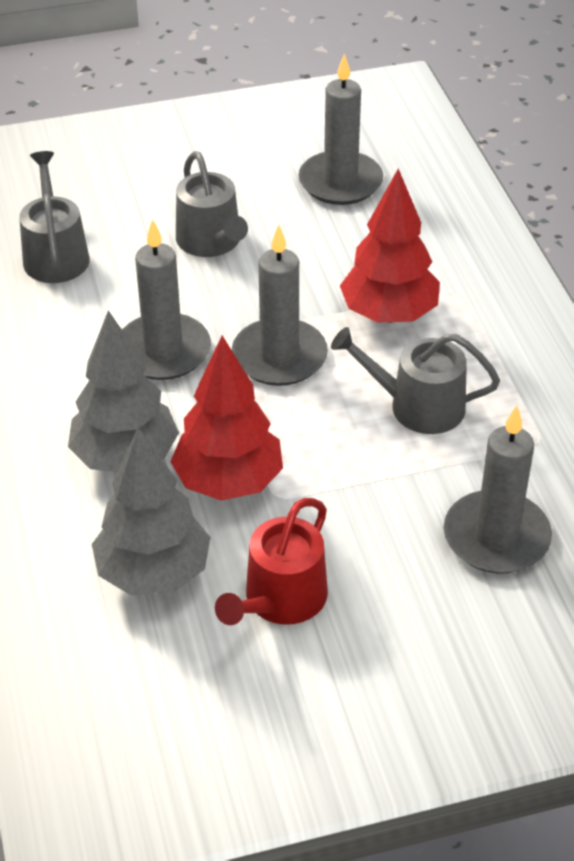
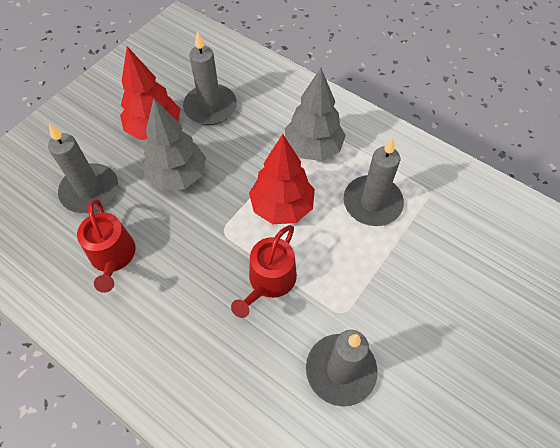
grey watering can: 3 -> 0
red watering can: 1 -> 2

